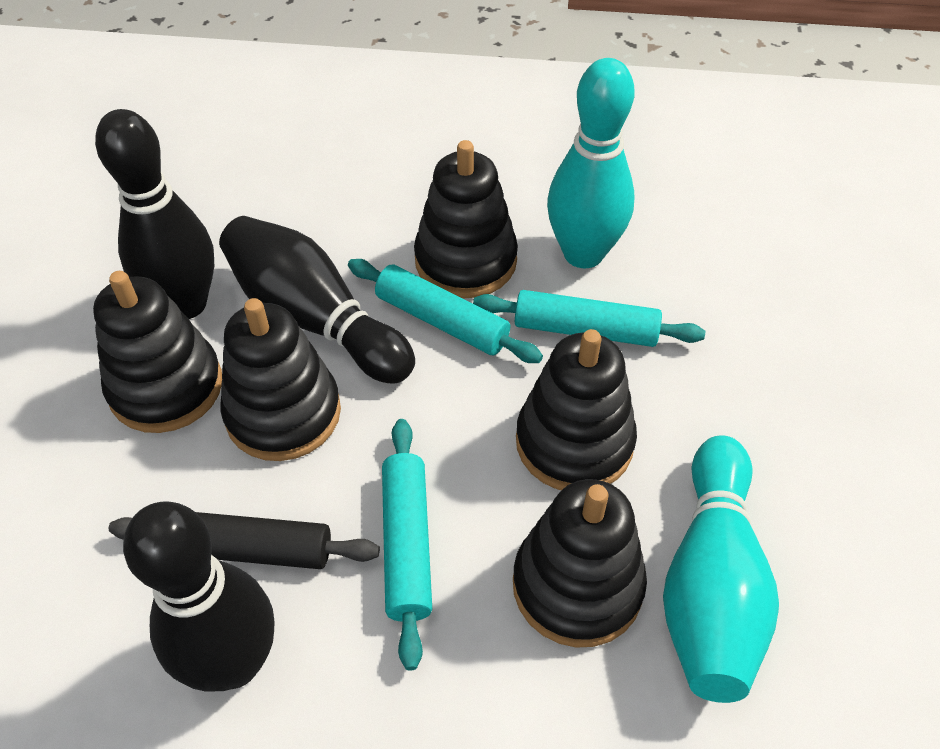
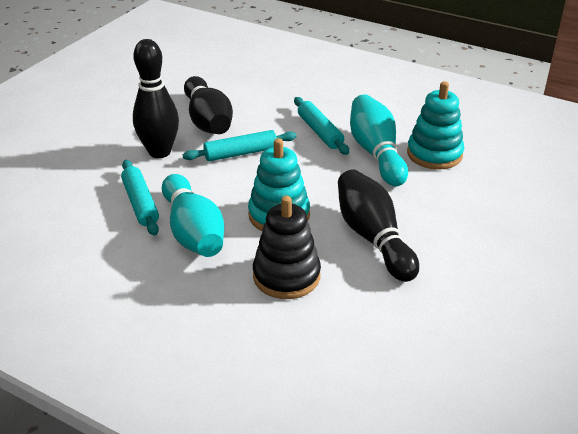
black rolling pin: 1 -> 0
black stacking toy: 5 -> 1
turquoise stacking toy: 0 -> 2

